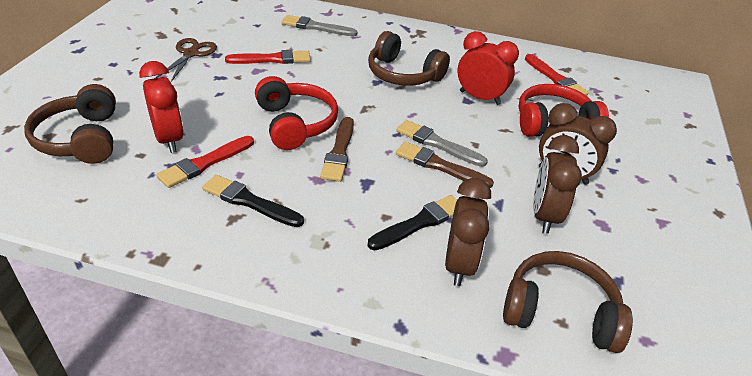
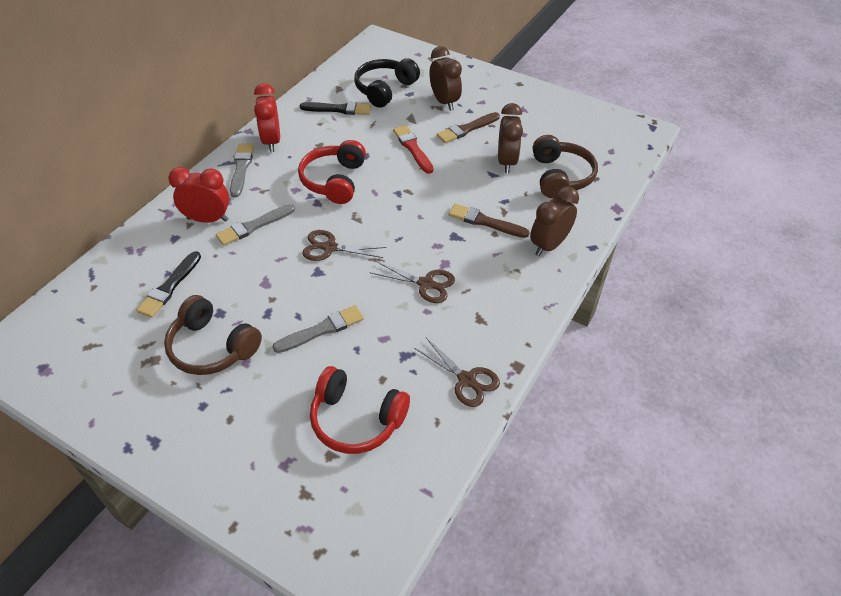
black headphones: 0 -> 1
brown headphones: 3 -> 2
brown scissors: 1 -> 3
grey brush: 2 -> 3
red brush: 3 -> 1

